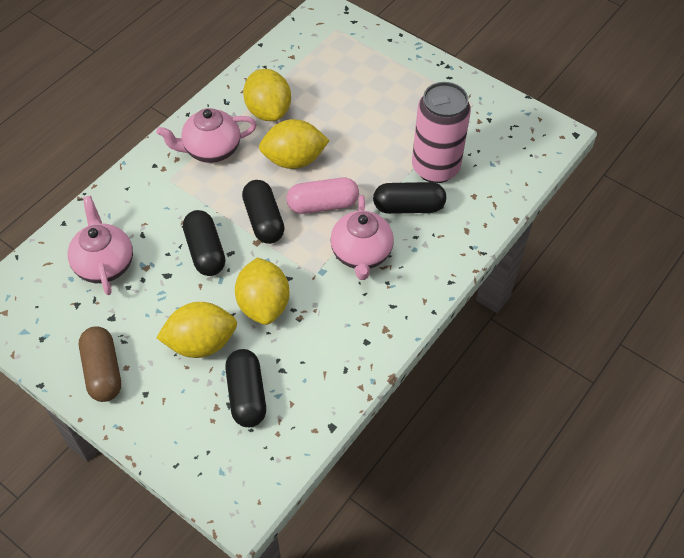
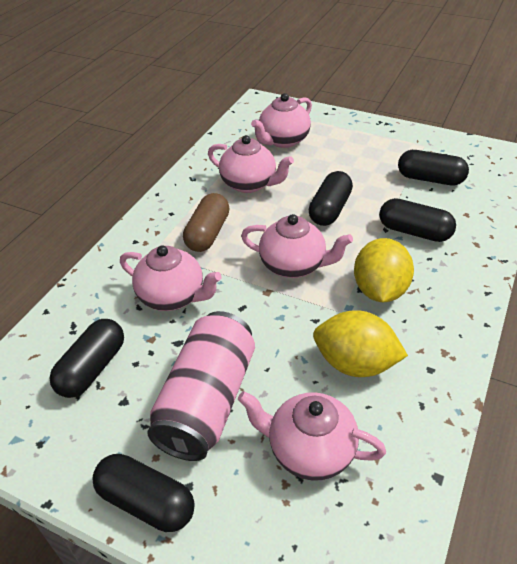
black capsule: 4 -> 5
pink capsule: 1 -> 0
pink teapot: 3 -> 5
yellow lemon: 4 -> 2

